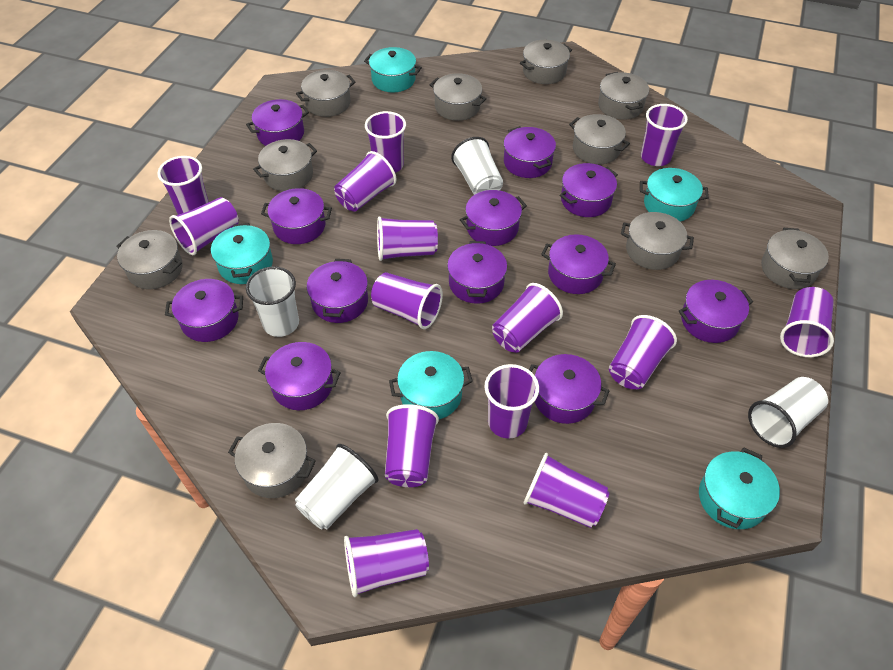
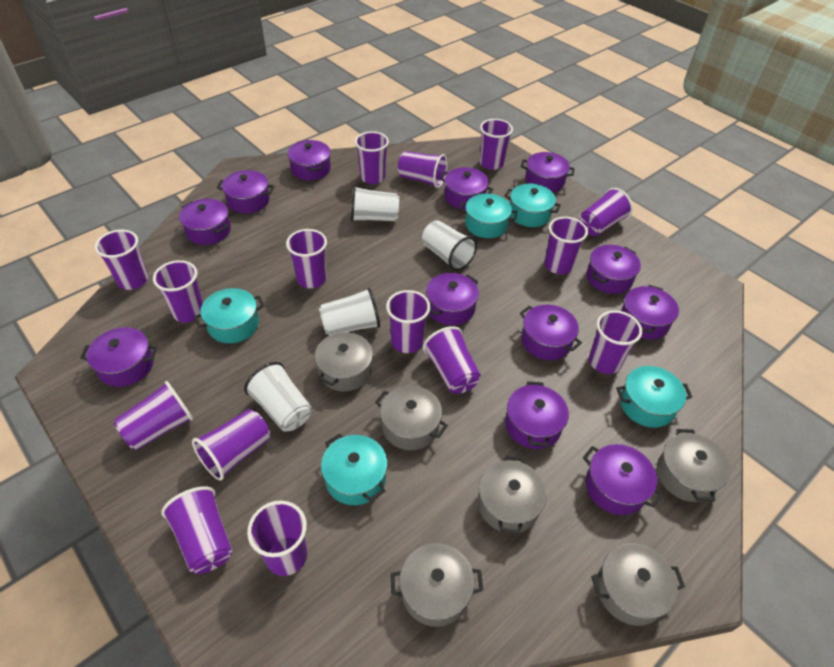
grey pot: 10 -> 6
purple cup: 14 -> 15

